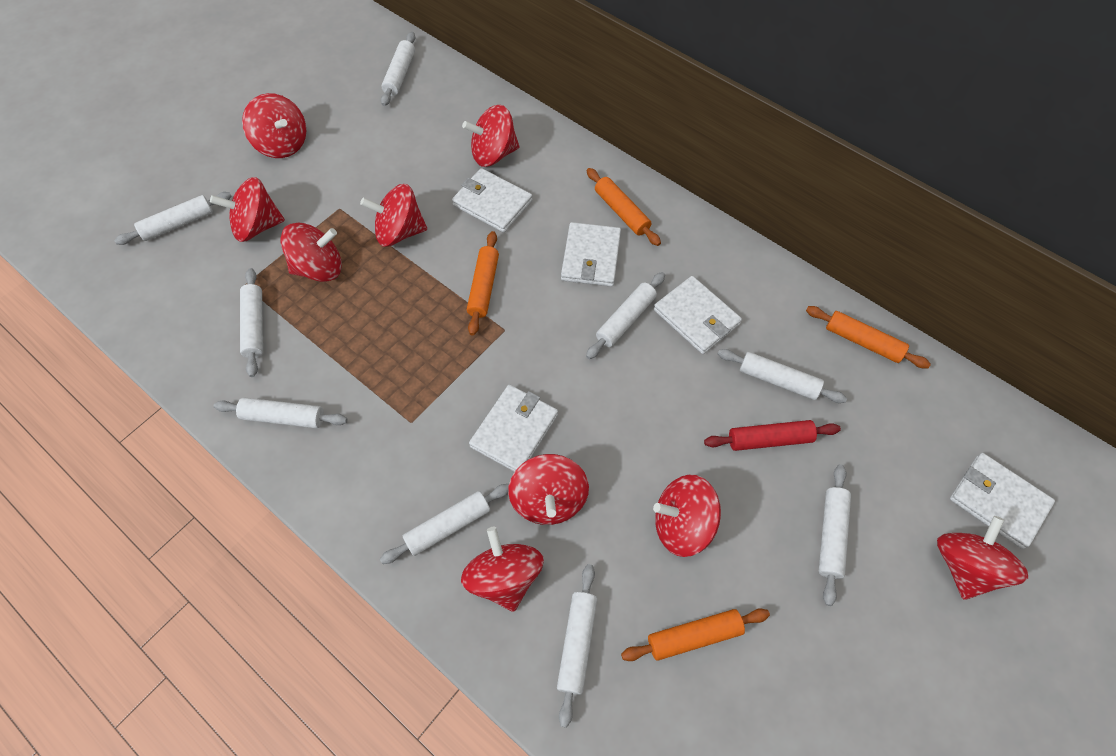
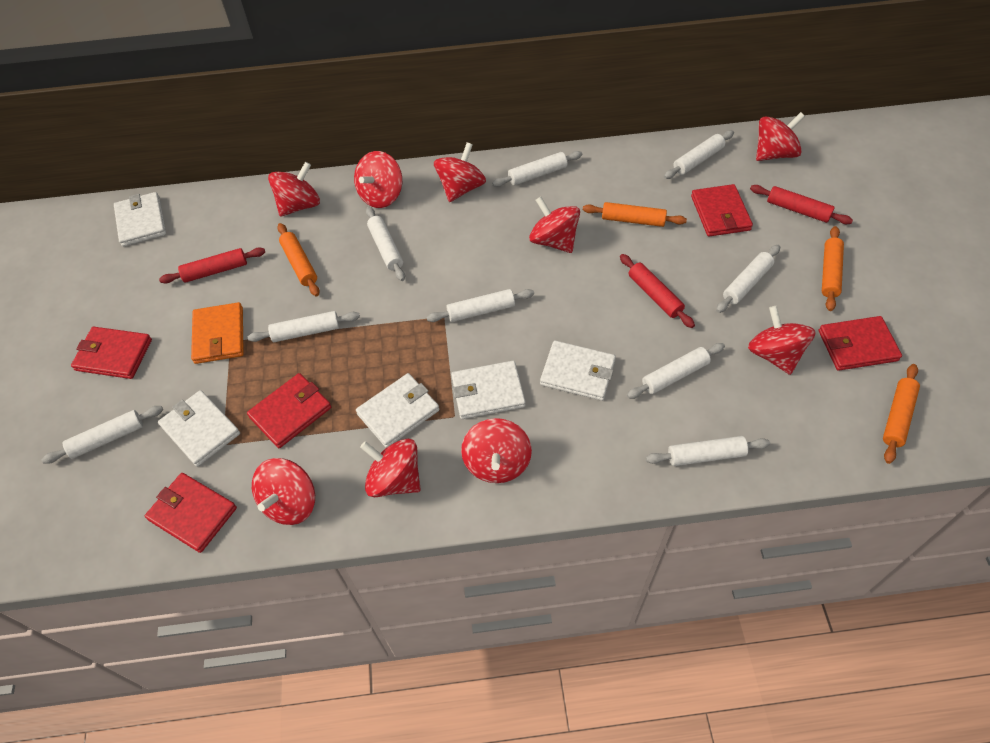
orange wallet: 0 -> 1
red rolling pin: 1 -> 3
red wallet: 0 -> 5

